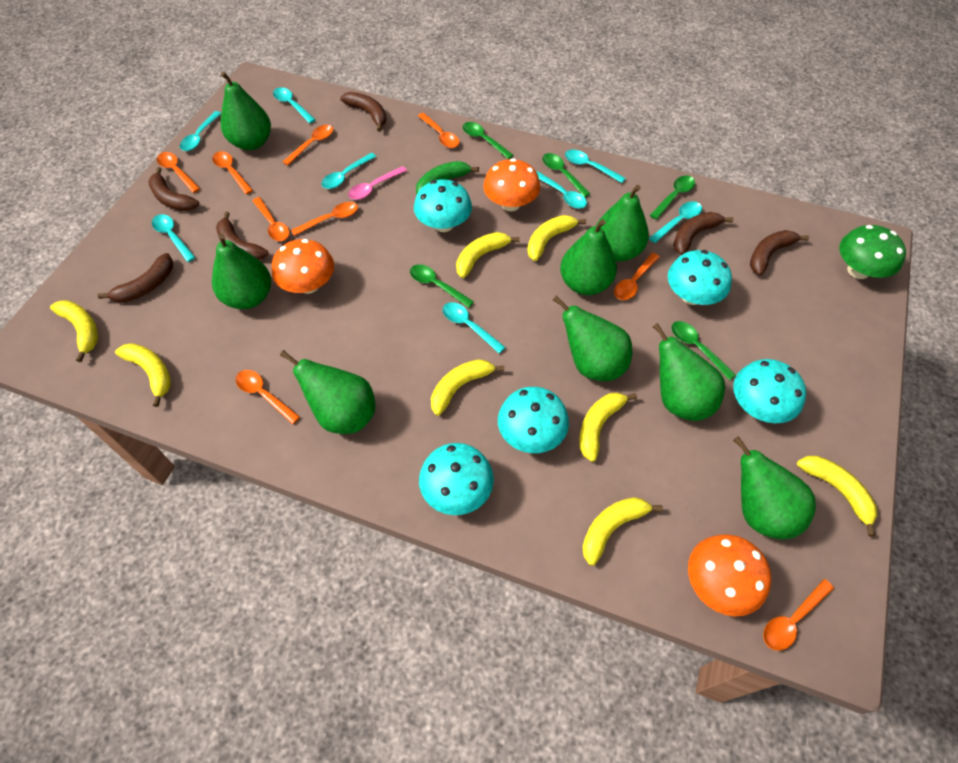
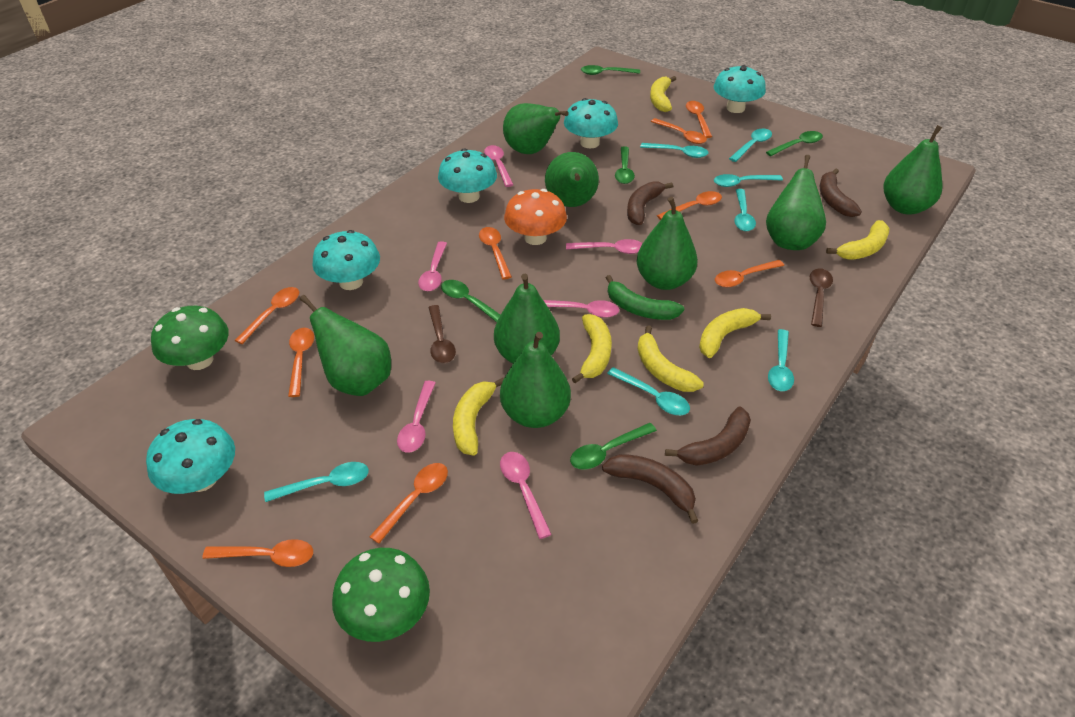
brown banana: 6 -> 4
brown spoon: 0 -> 2
green mushroom: 1 -> 2
orange mushroom: 3 -> 1
pink spoon: 1 -> 6
turquoise spoon: 8 -> 7
yellow banana: 8 -> 6

